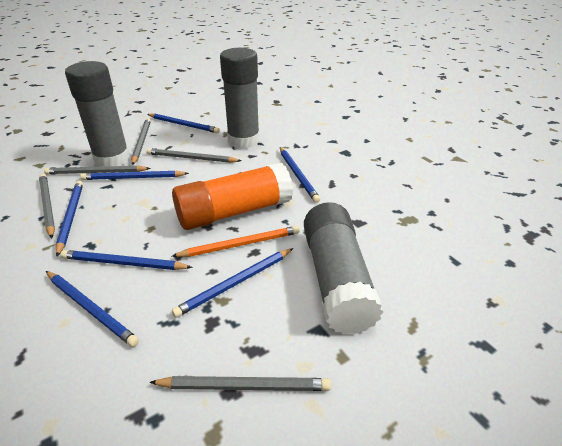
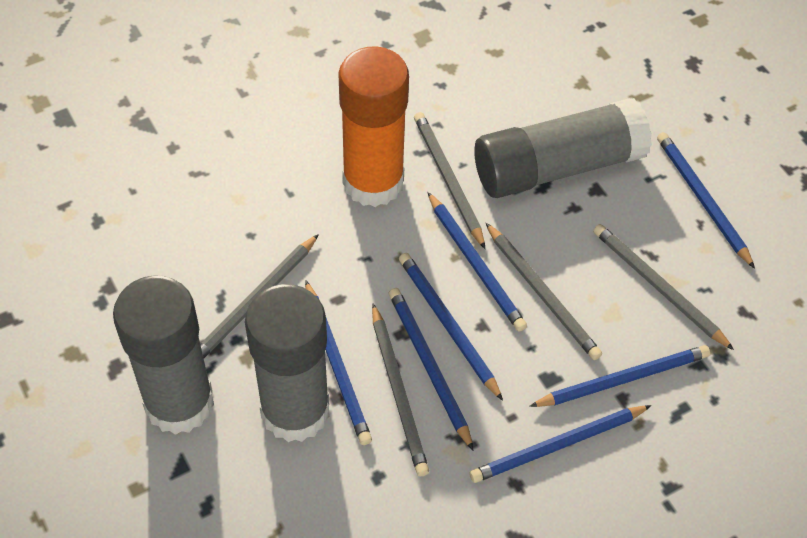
orange pencil: 1 -> 0

